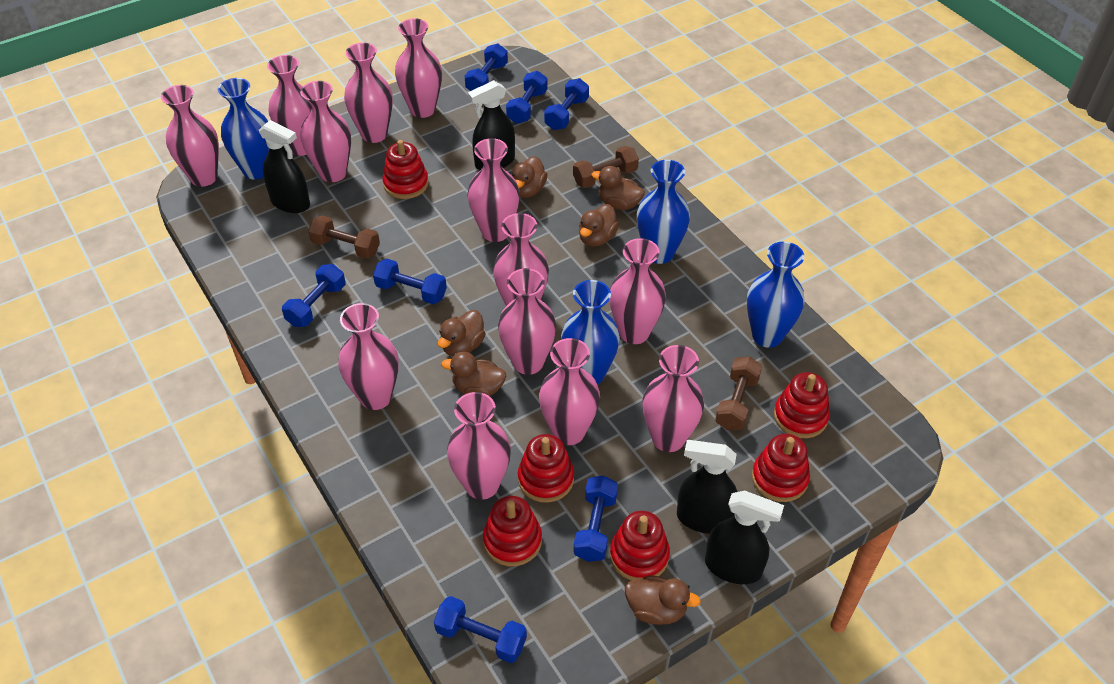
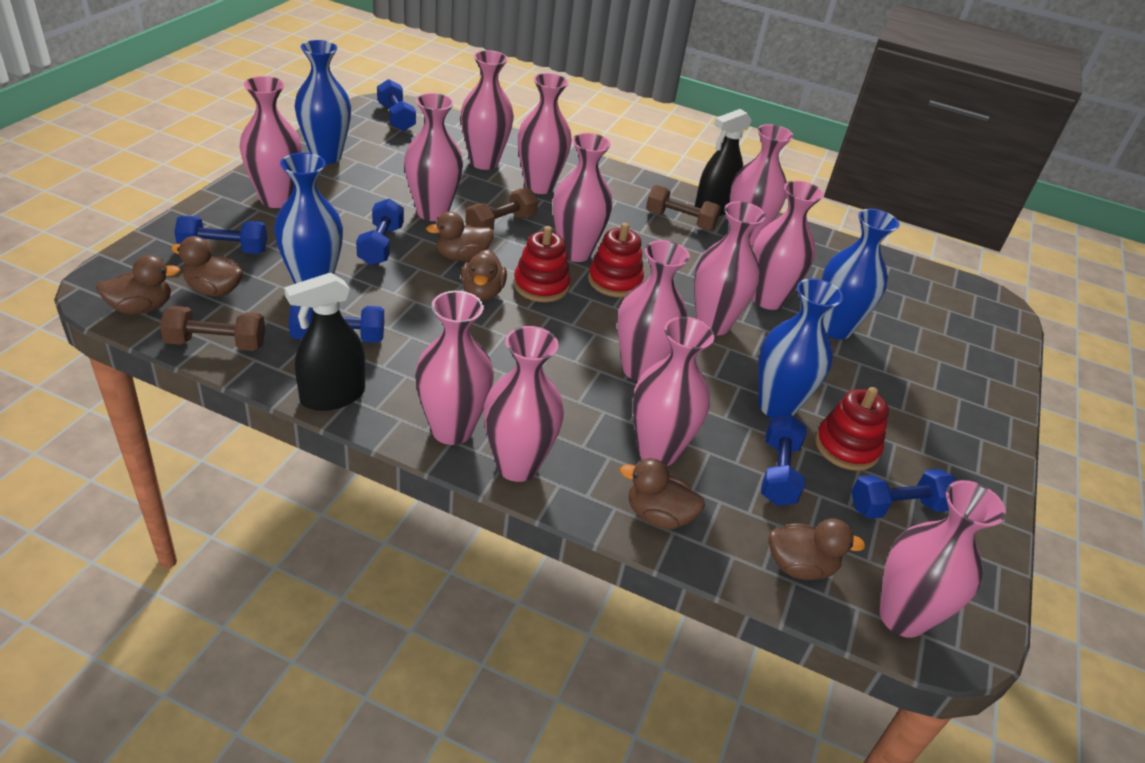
black spray bottle: 4 -> 2
blue dumbbell: 7 -> 6
red stacking toy: 6 -> 3

